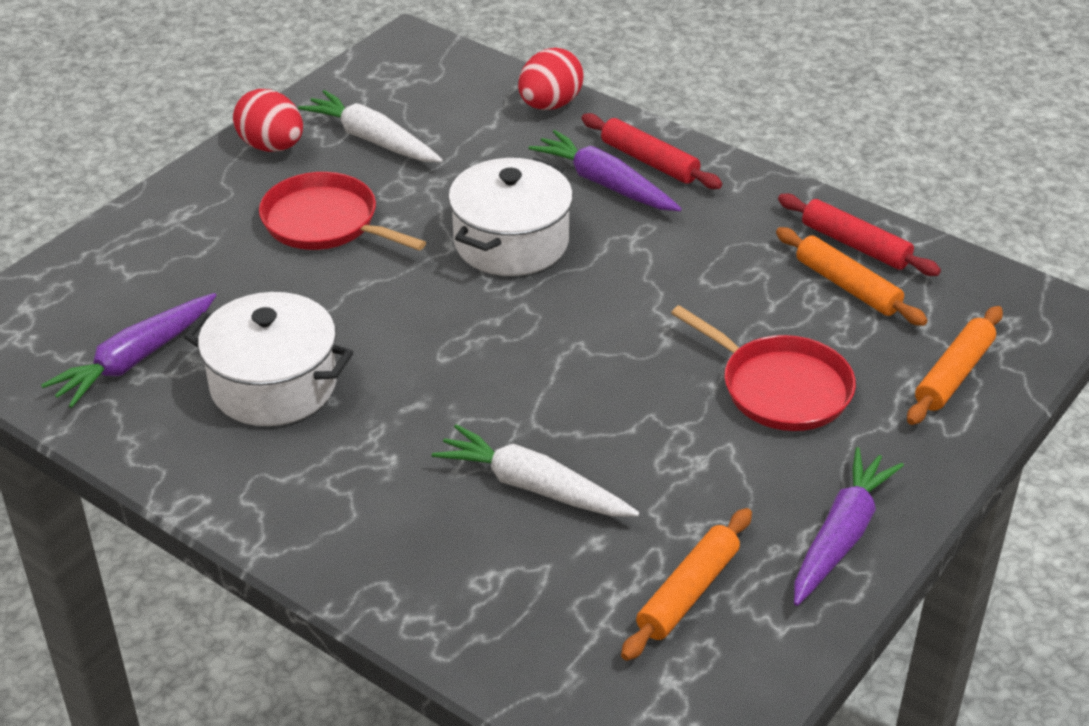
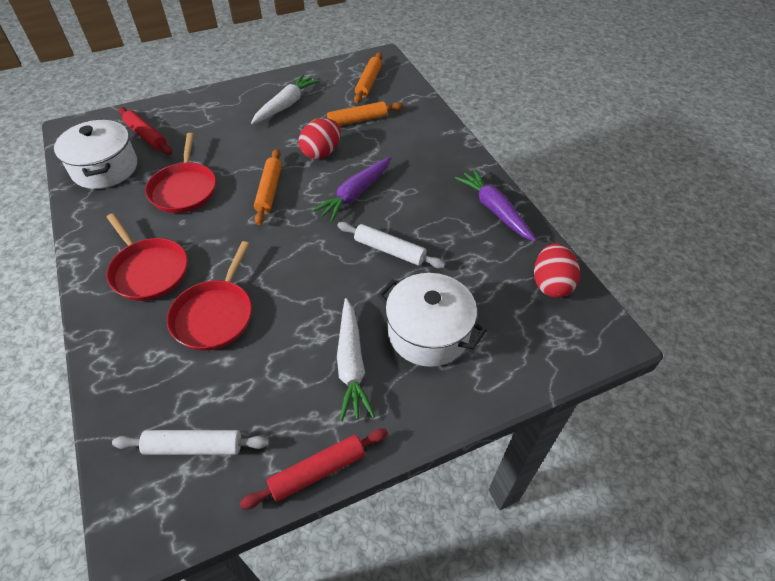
purple carrot: 3 -> 2
red pan: 2 -> 3
white rolling pin: 0 -> 2

